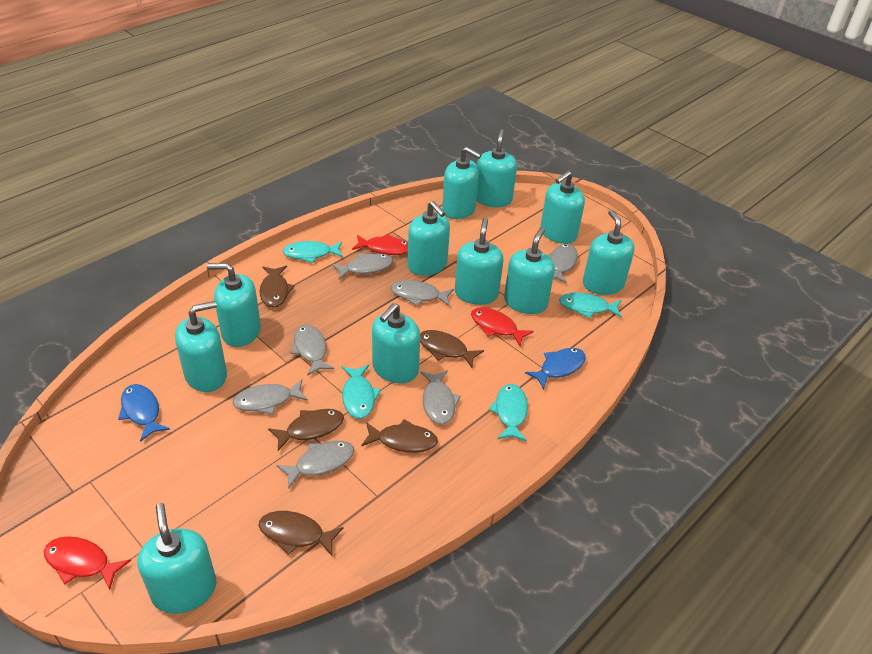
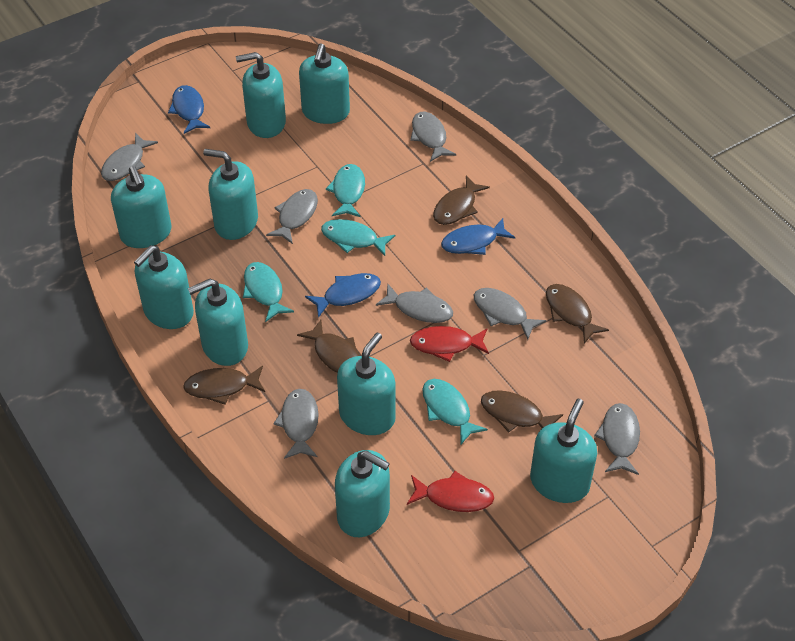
blue fish: 2 -> 3
red fish: 3 -> 2
turquoise soap dispenser: 11 -> 9

